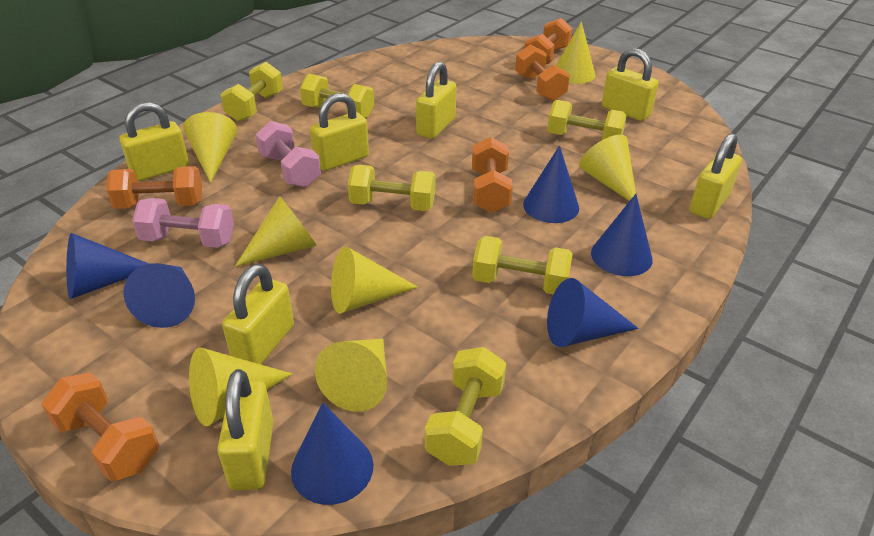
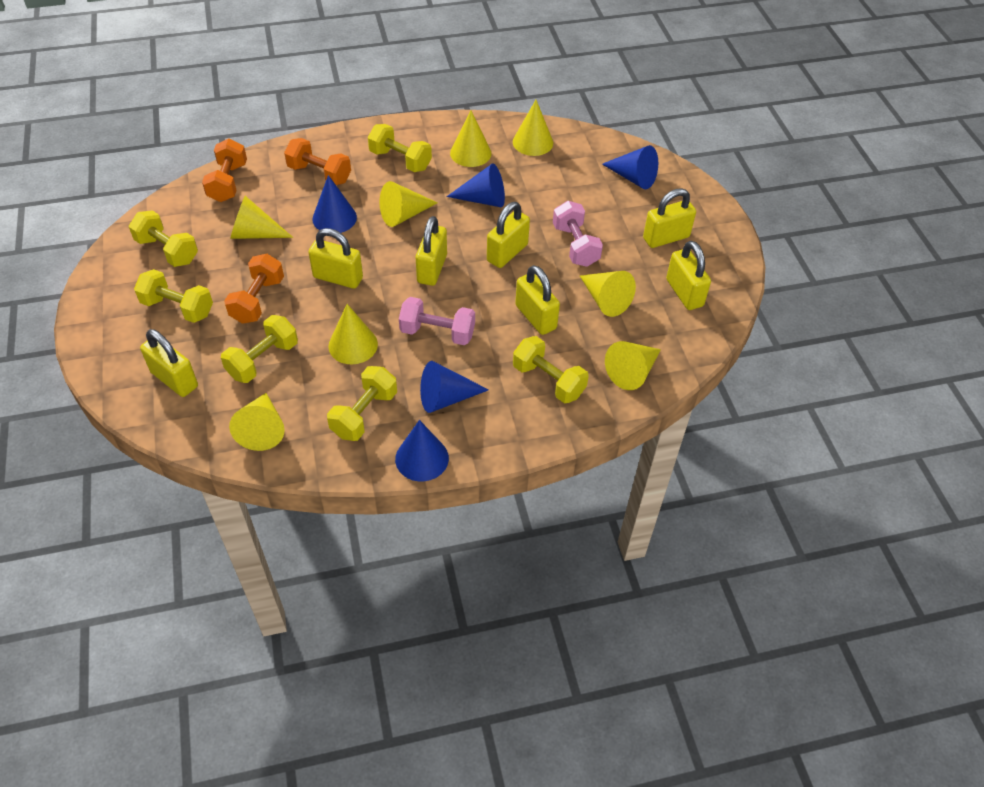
blue cone: 6 -> 5
orange dumbbell: 5 -> 3
yellow cone: 7 -> 8

